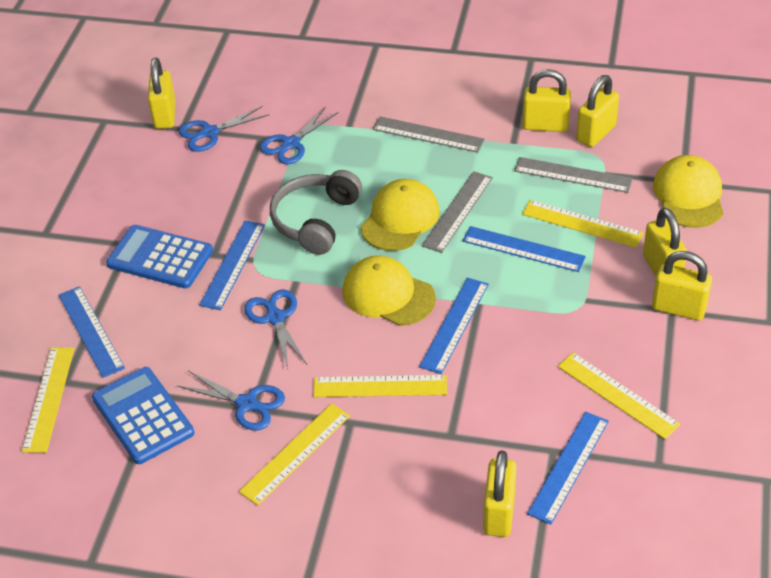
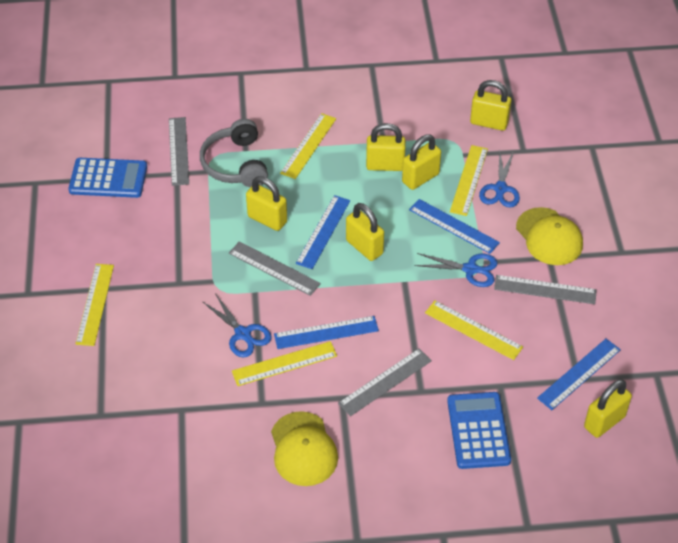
blue ruler: 5 -> 4
blue scissors: 4 -> 3
grey ruler: 3 -> 4
yellow cap: 3 -> 2

